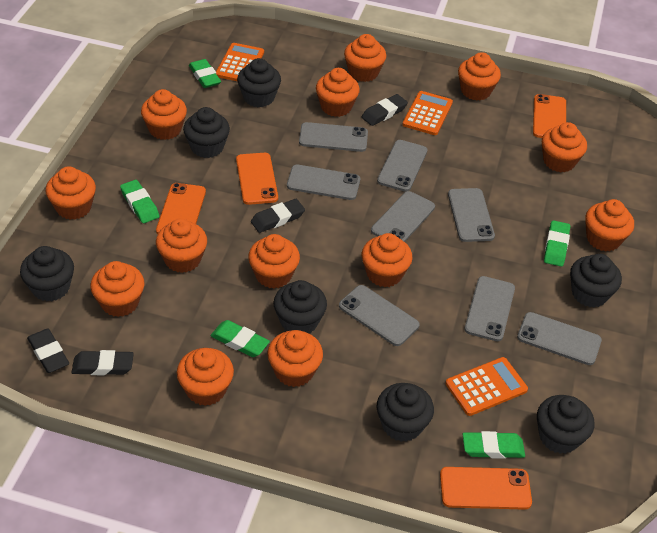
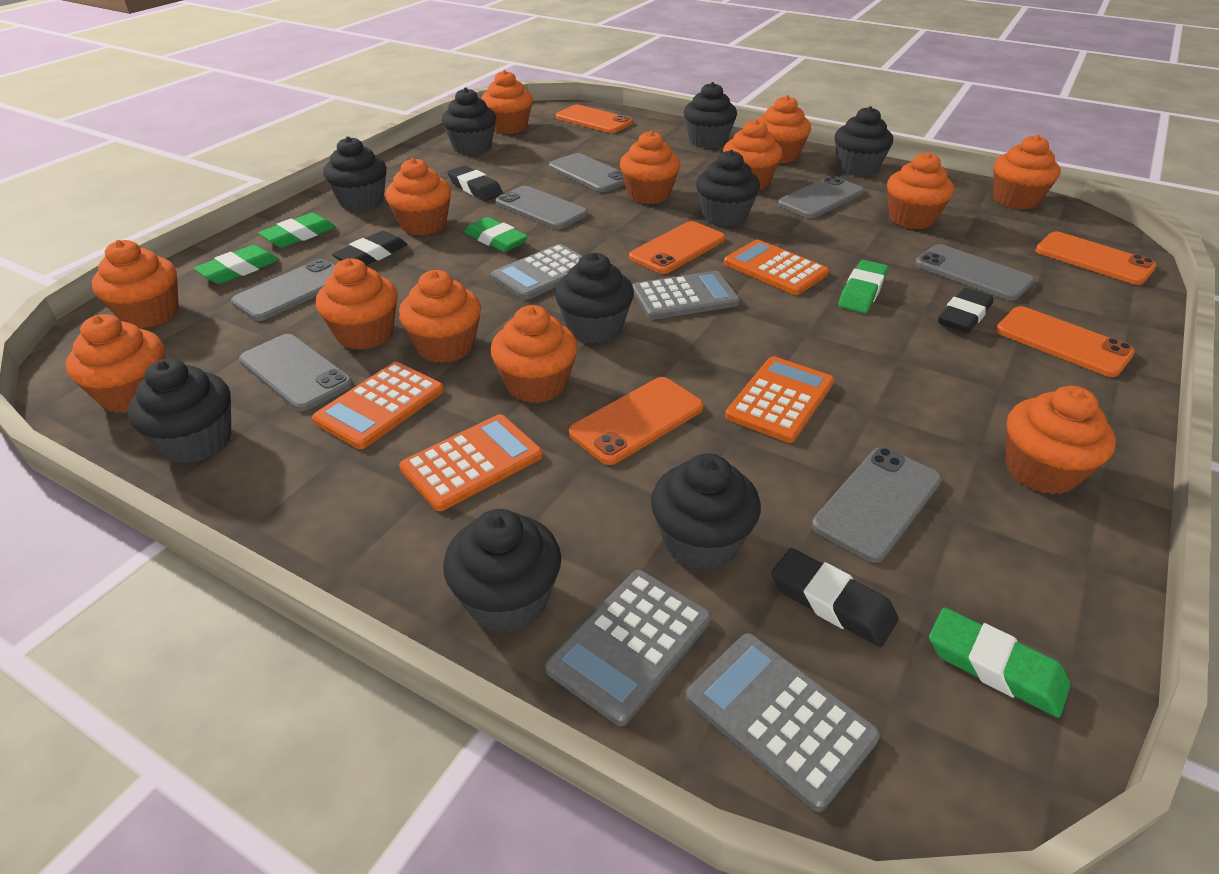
black cupcake: 7 -> 9
grey calculator: 0 -> 4
grey phone: 8 -> 7
orange calculator: 3 -> 4
orange phone: 4 -> 5

